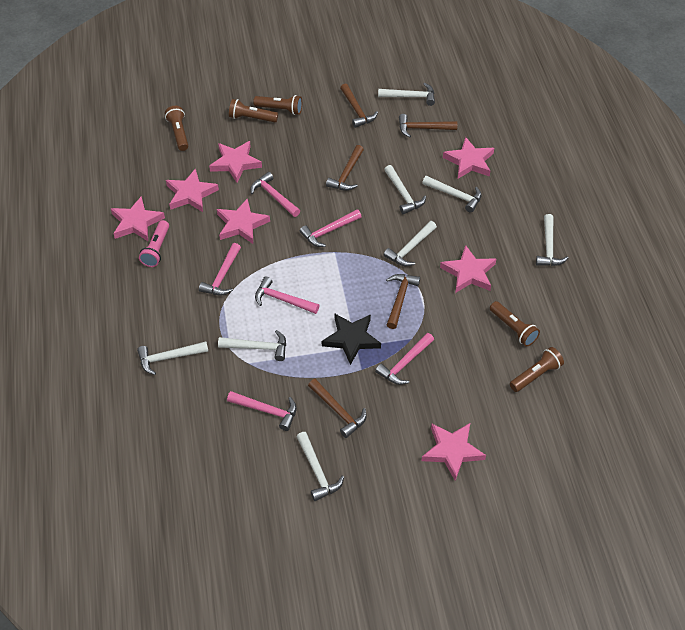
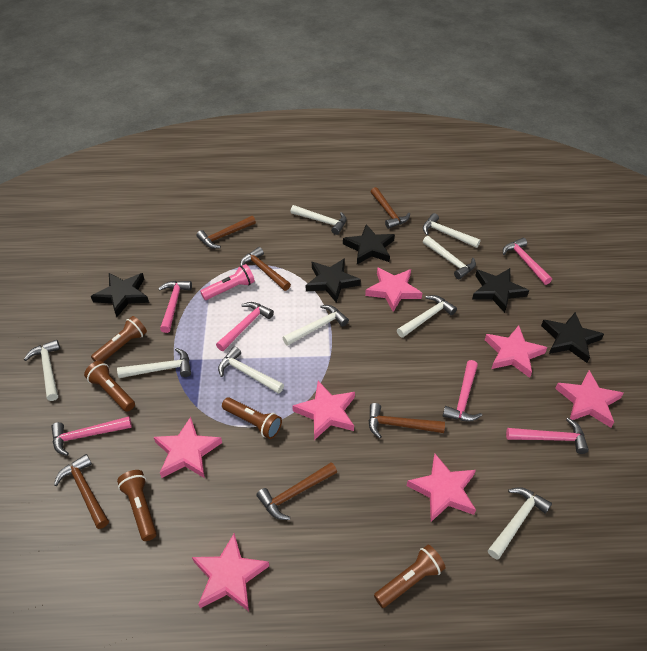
black star: 1 -> 5
brown hammer: 5 -> 6
white hammer: 8 -> 9

